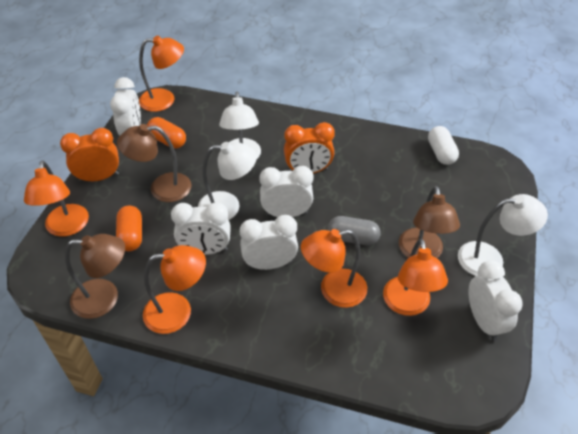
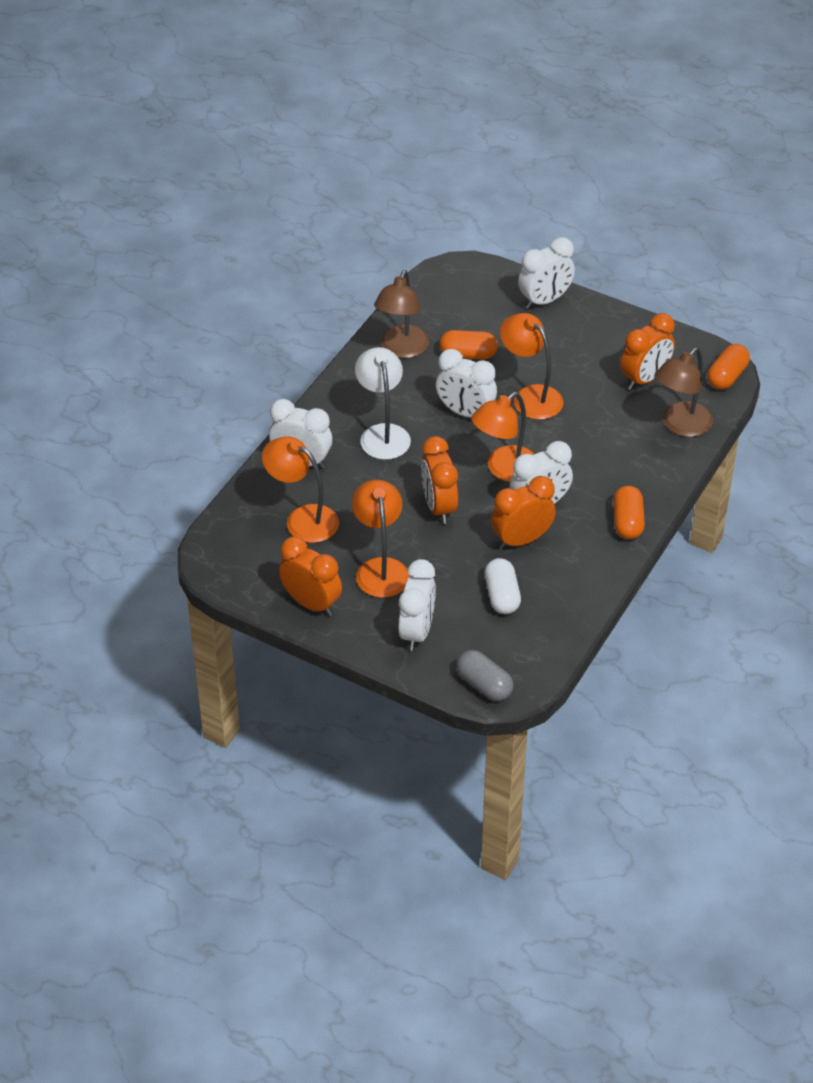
brown lamp: 3 -> 2
orange capsule: 2 -> 3
orange clock: 2 -> 4
orange lamp: 5 -> 4
white lamp: 3 -> 1

